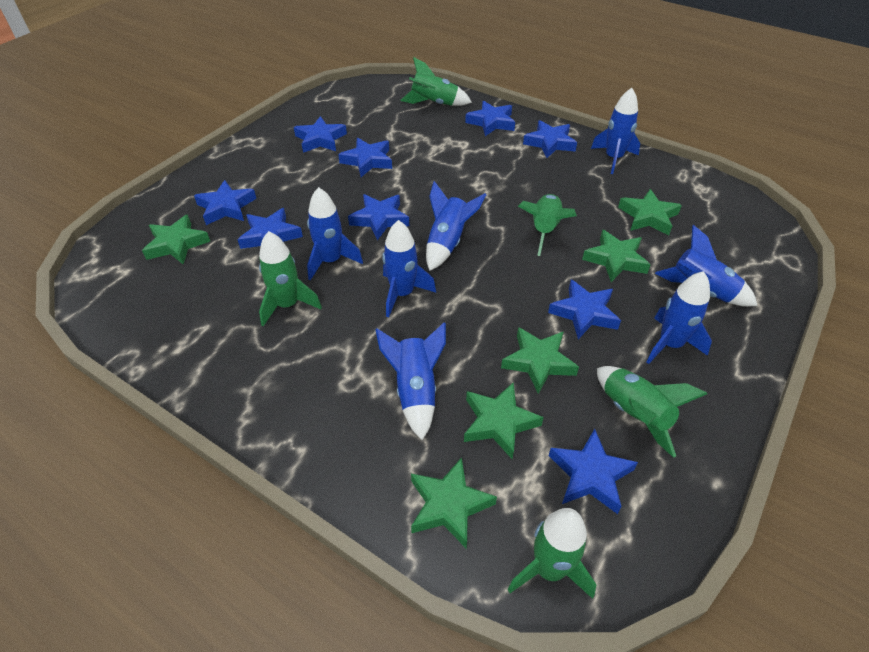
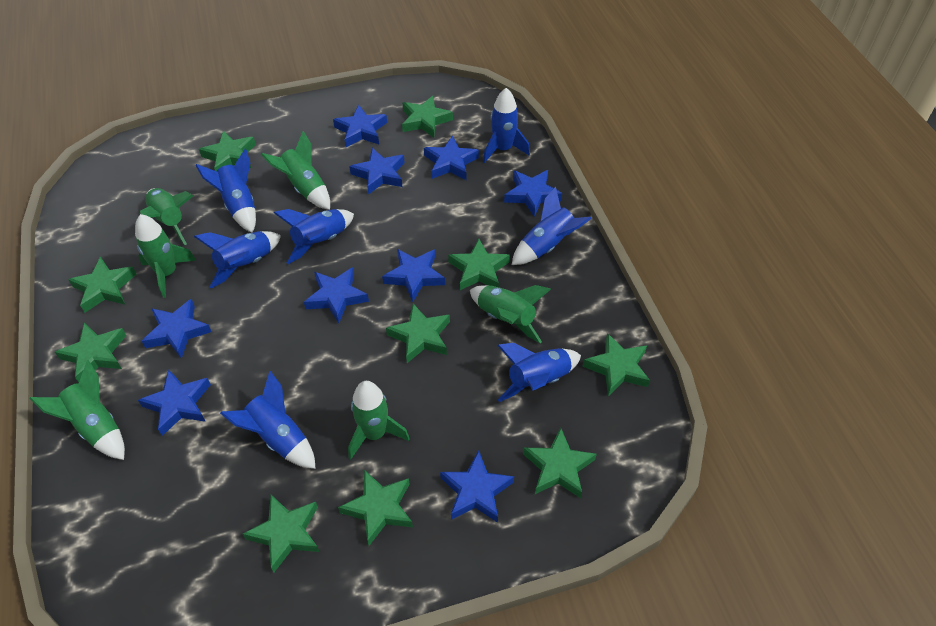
green rocket: 5 -> 6
green star: 6 -> 10

